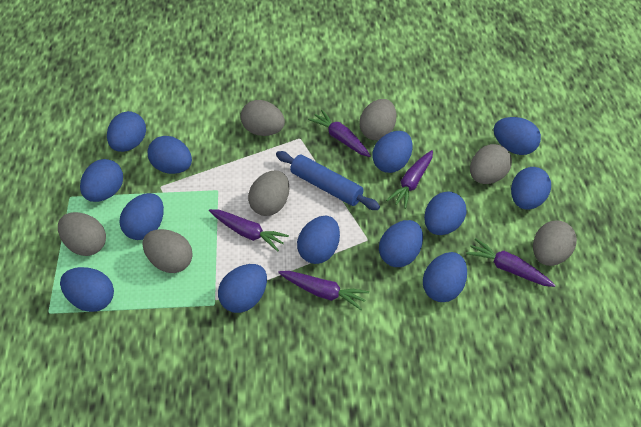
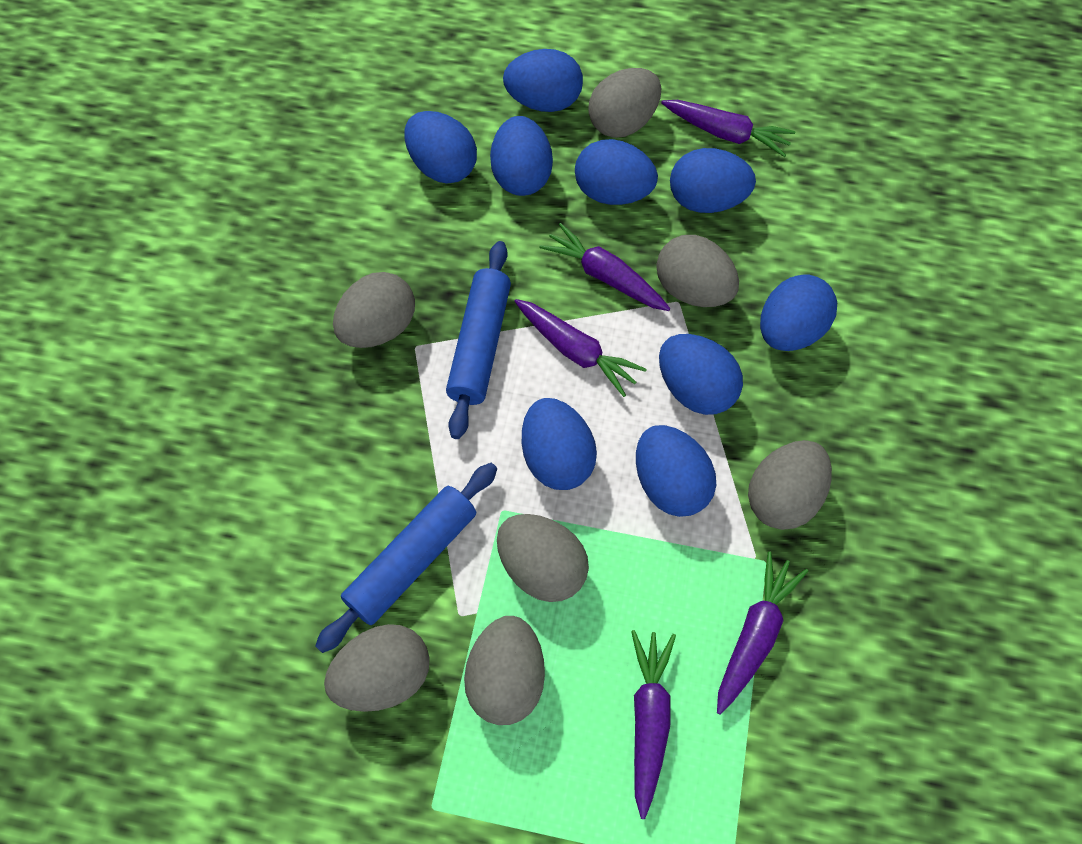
blue egg: 13 -> 9
blue rolling pin: 1 -> 2

